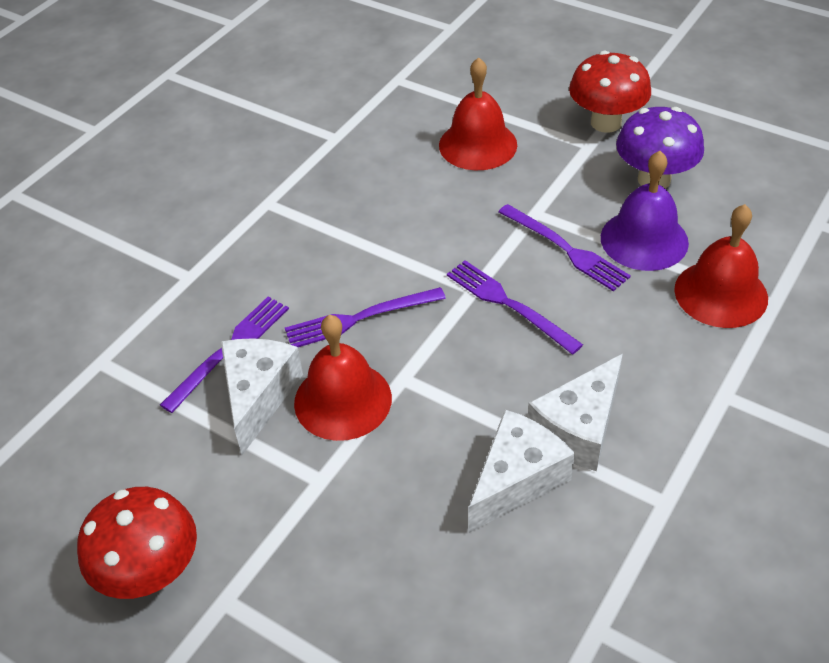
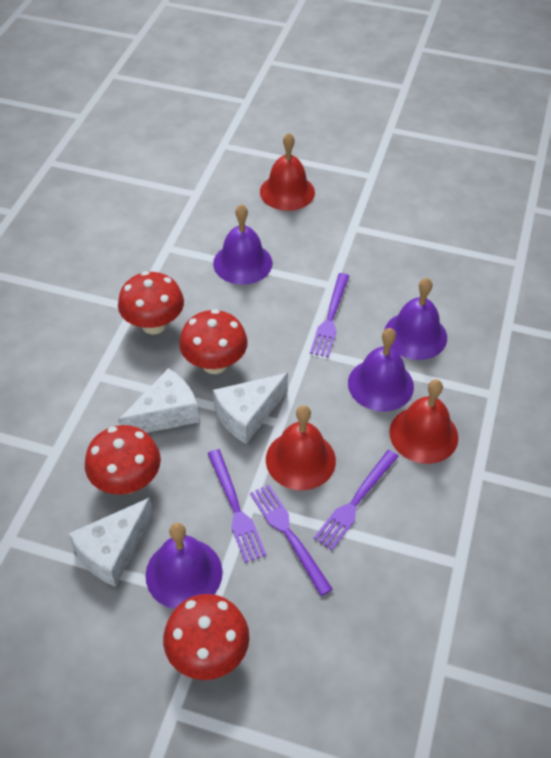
purple bell: 1 -> 4
purple mushroom: 1 -> 0
red mushroom: 2 -> 4

